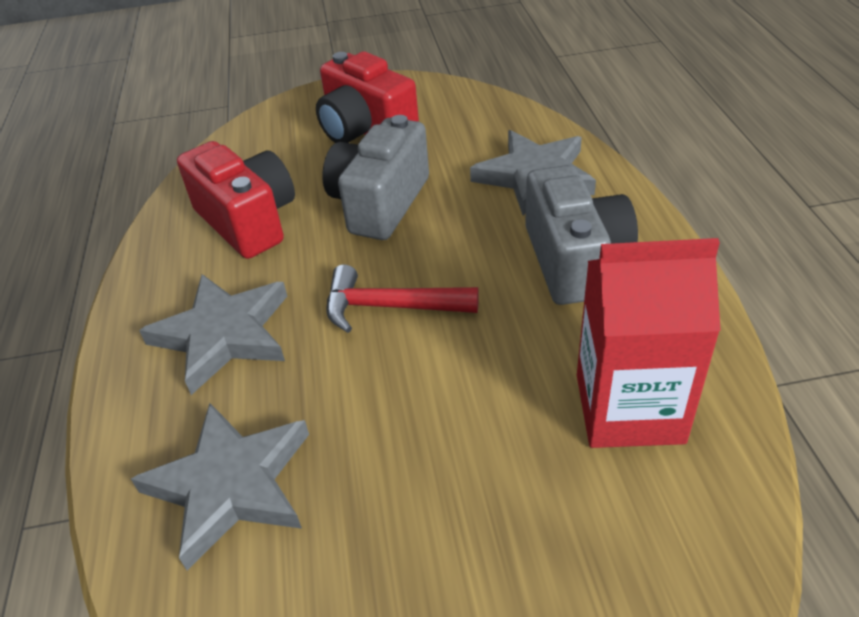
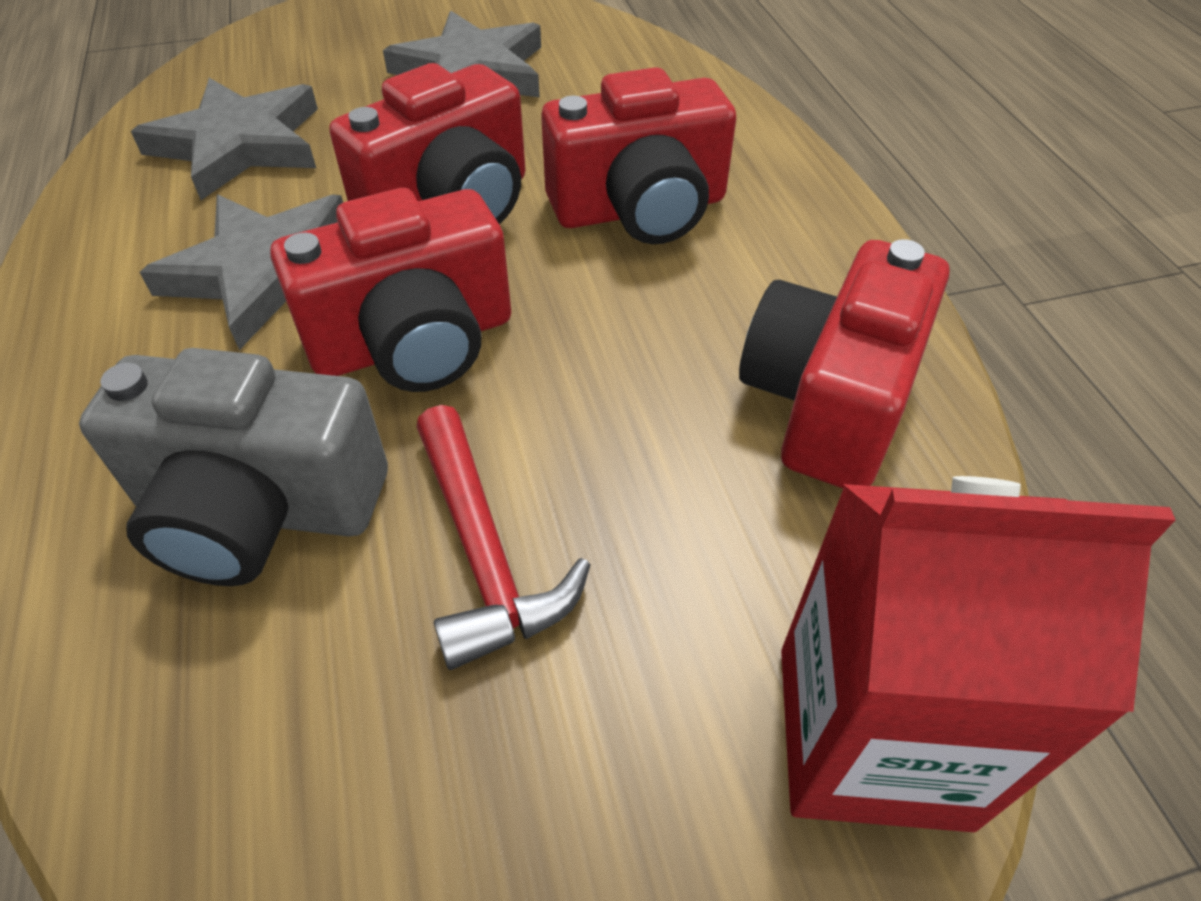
grey camera: 2 -> 1
red camera: 2 -> 4

